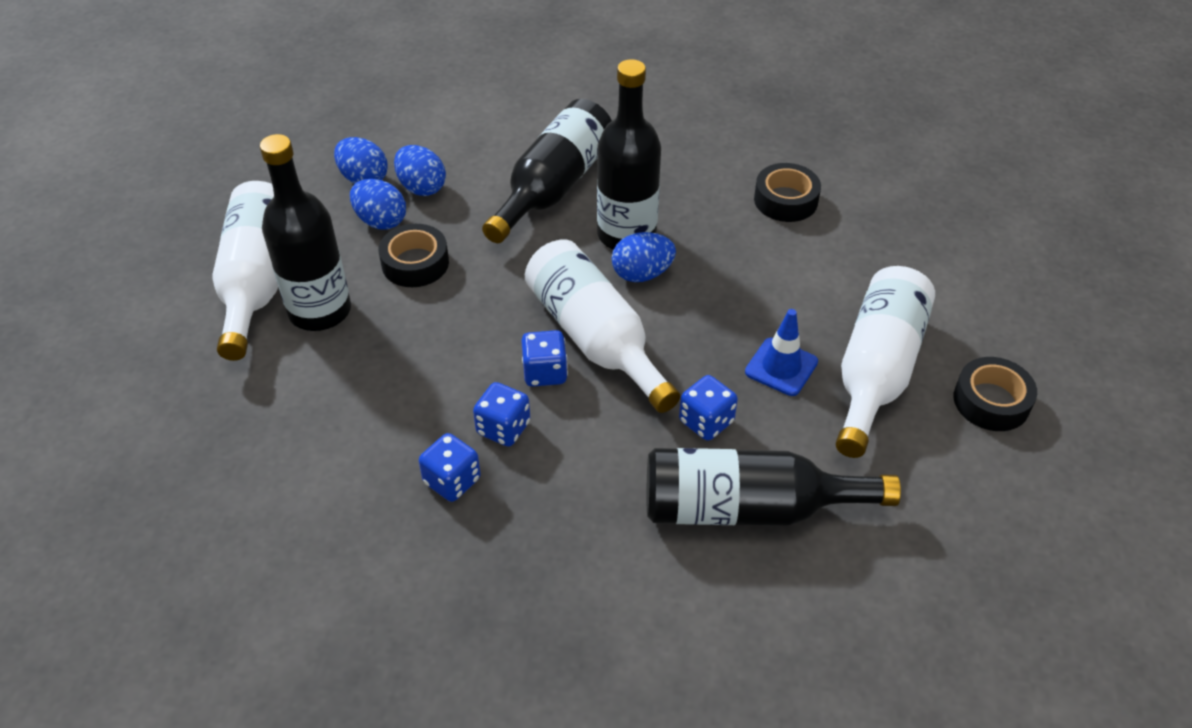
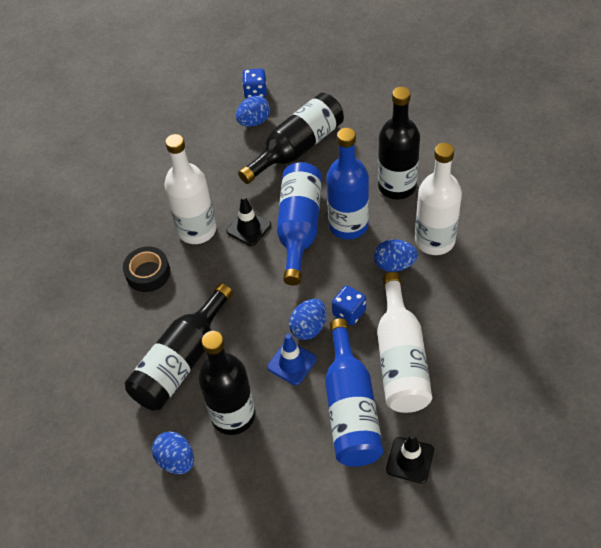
black tape: 3 -> 1
black traffic cone: 0 -> 2
blue bottle: 0 -> 3
blue dice: 4 -> 2

